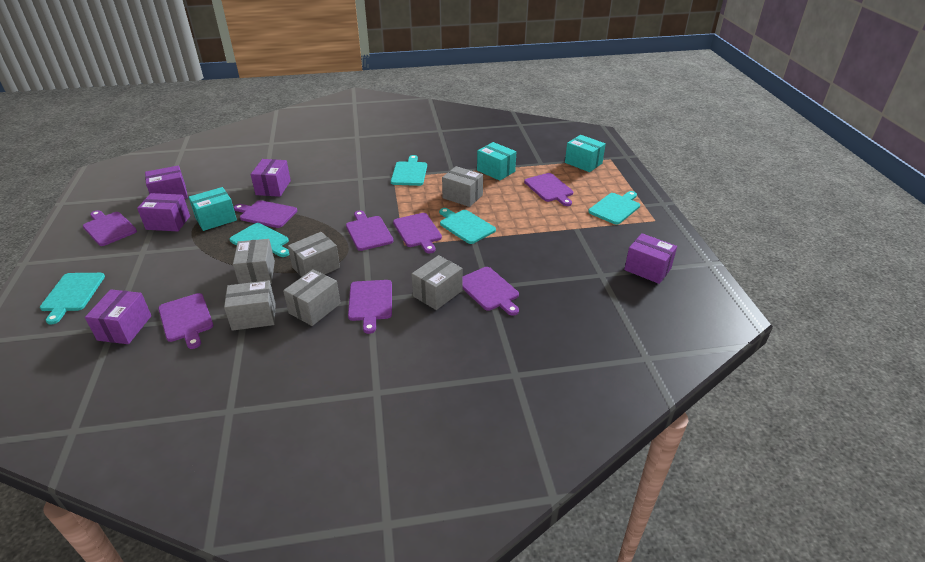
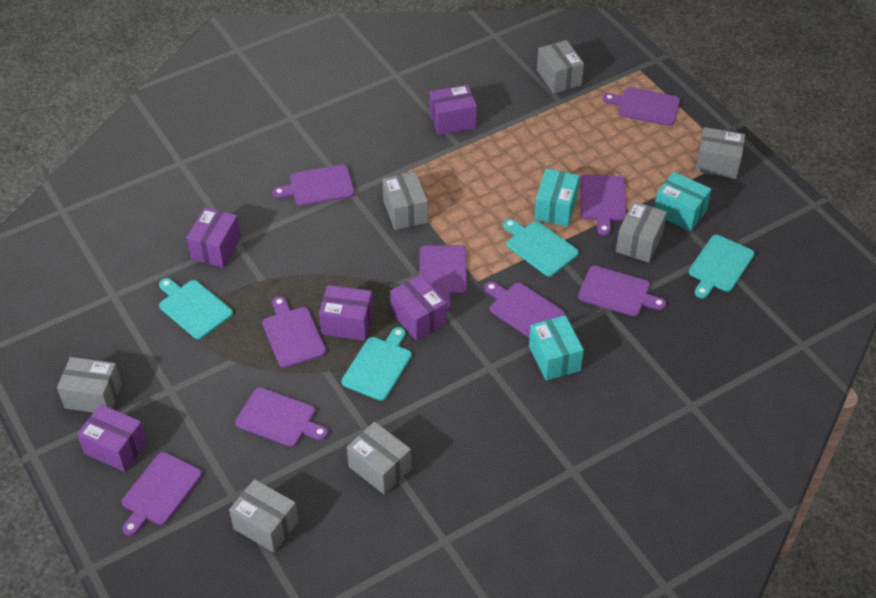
grey box: 6 -> 7
purple cutting board: 8 -> 9
turquoise cutting board: 5 -> 4

